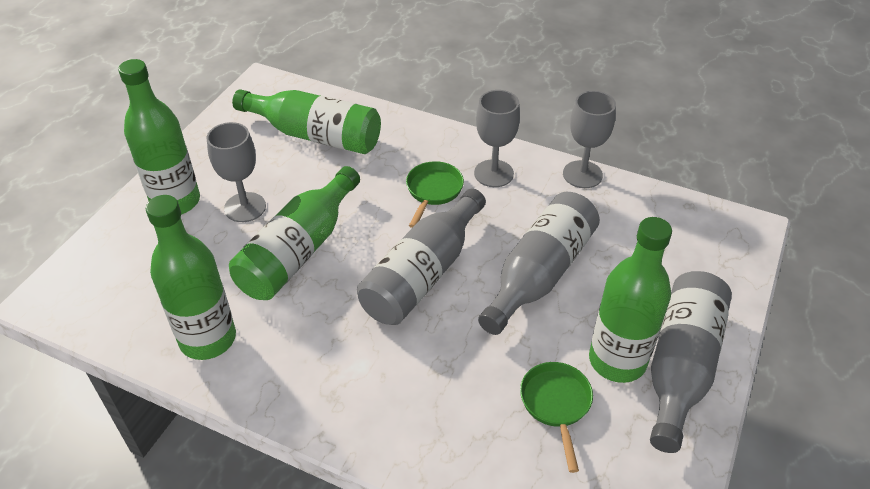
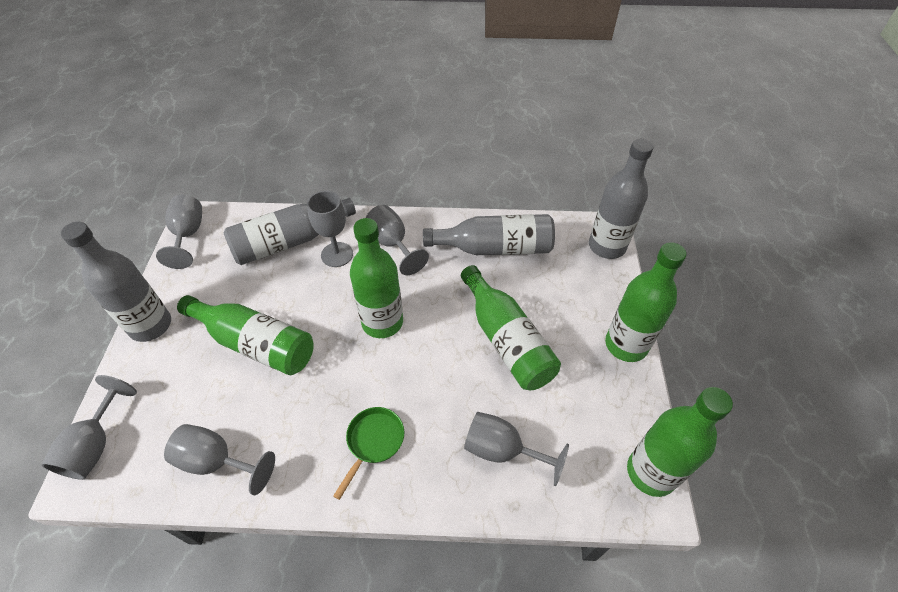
green pan: 2 -> 1
grey bottle: 3 -> 4
grey goblet: 3 -> 6

